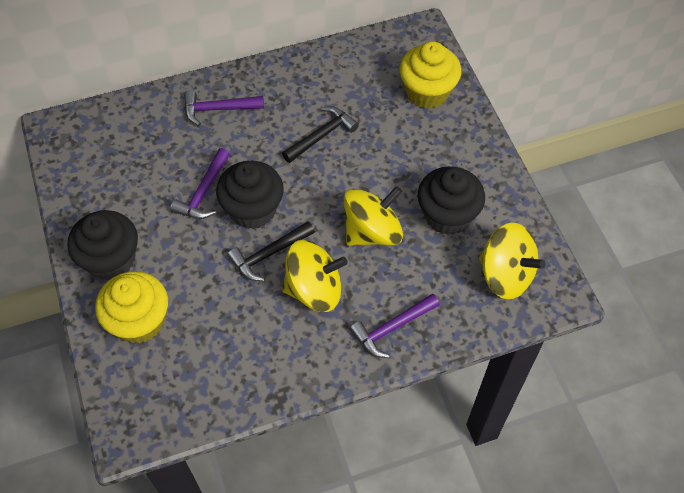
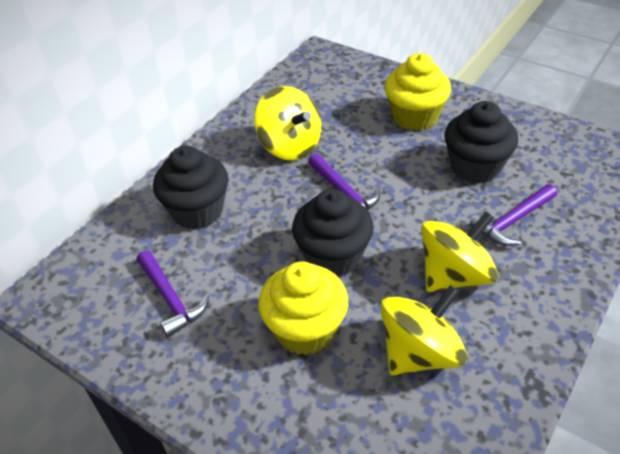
black hammer: 2 -> 0

